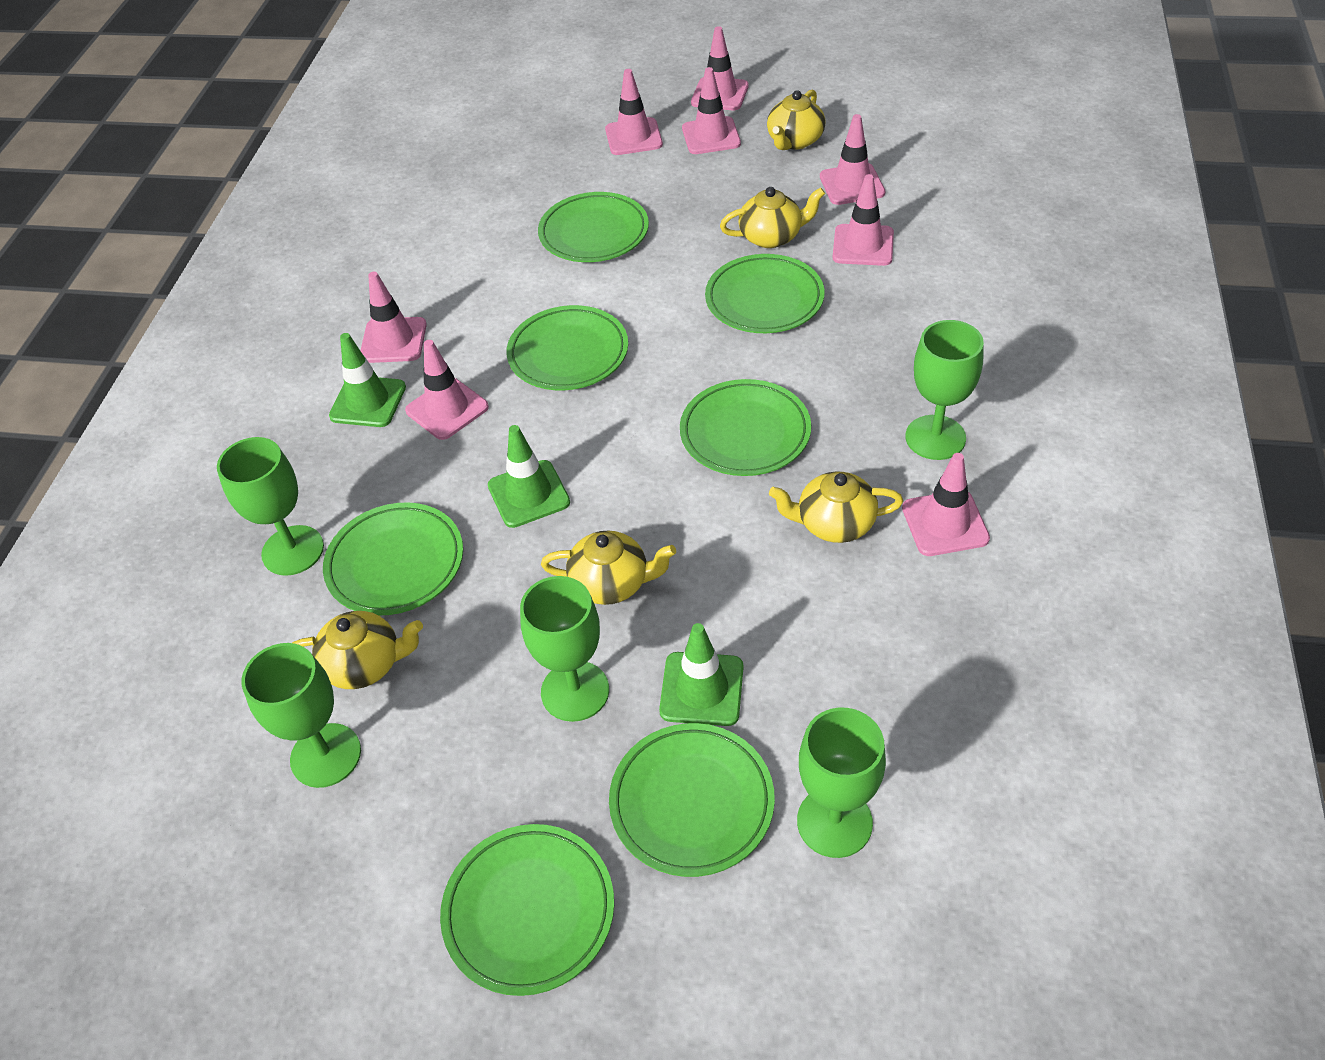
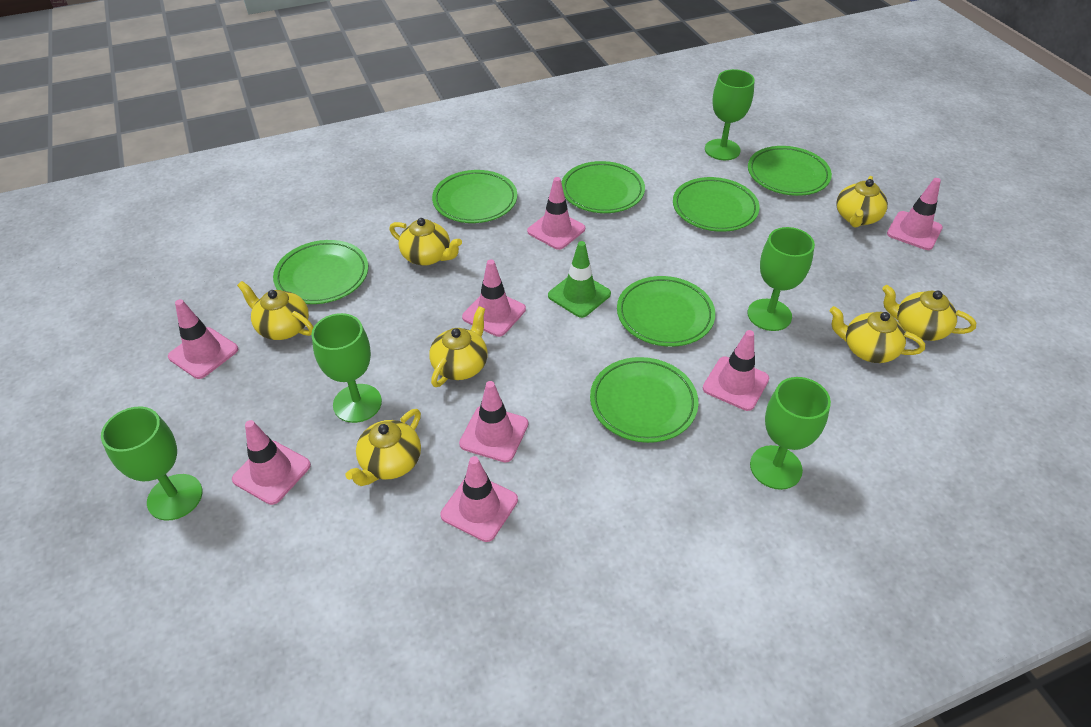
green traffic cone: 3 -> 1
yellow teapot: 5 -> 7

